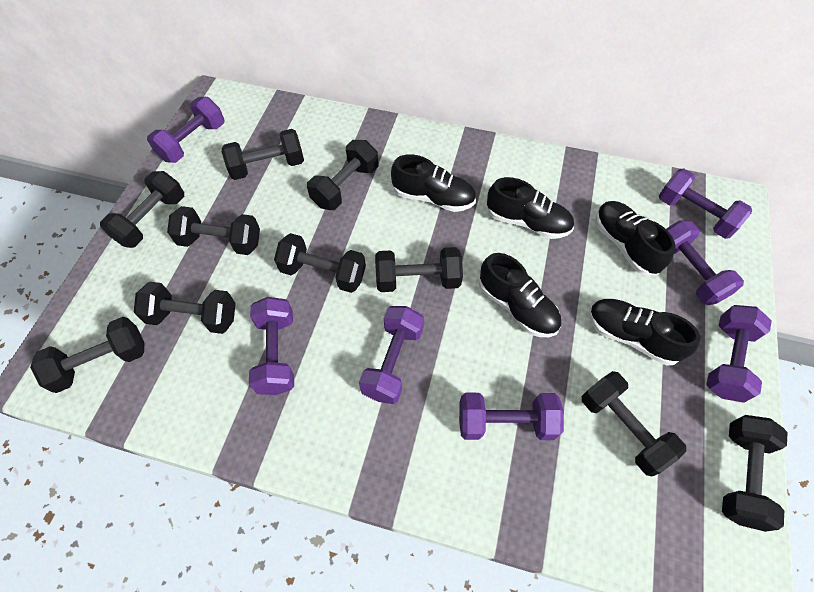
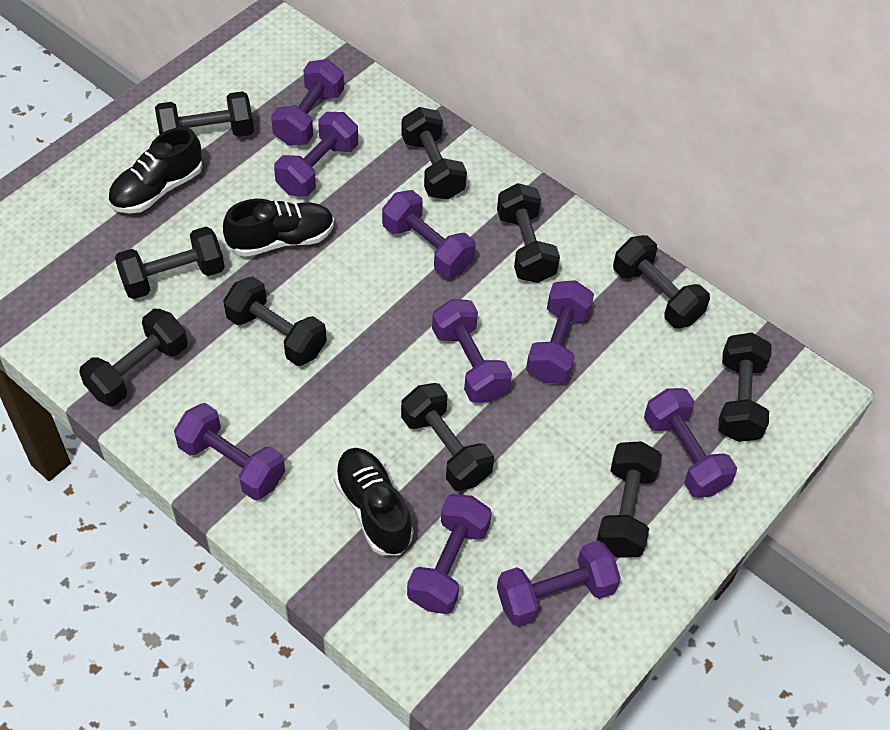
black shoe: 5 -> 3
purple dumbbell: 7 -> 9

